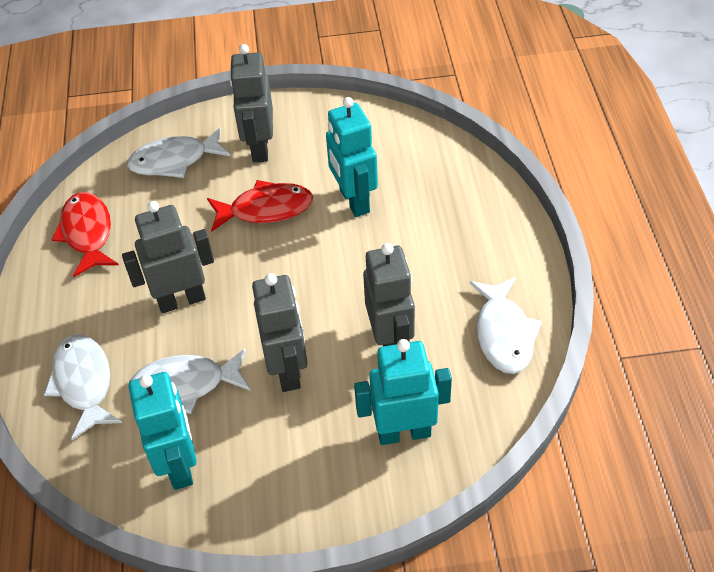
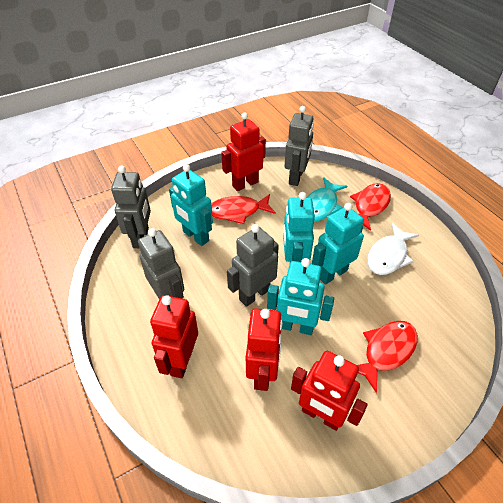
red fish: 2 -> 3
red robot: 0 -> 4
turquoise fish: 0 -> 1
turquoise robot: 3 -> 4
white fish: 4 -> 1

